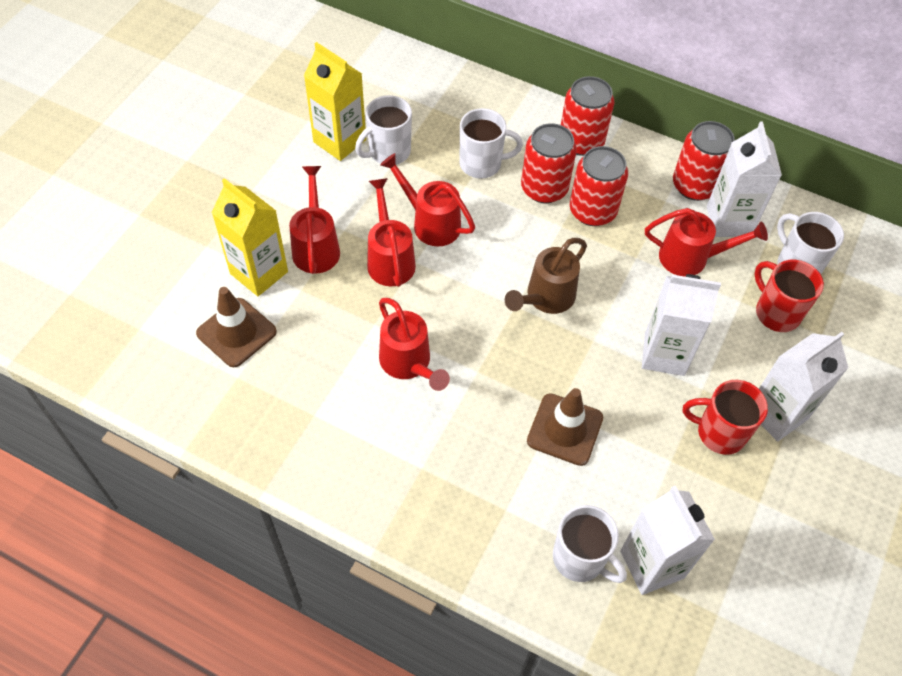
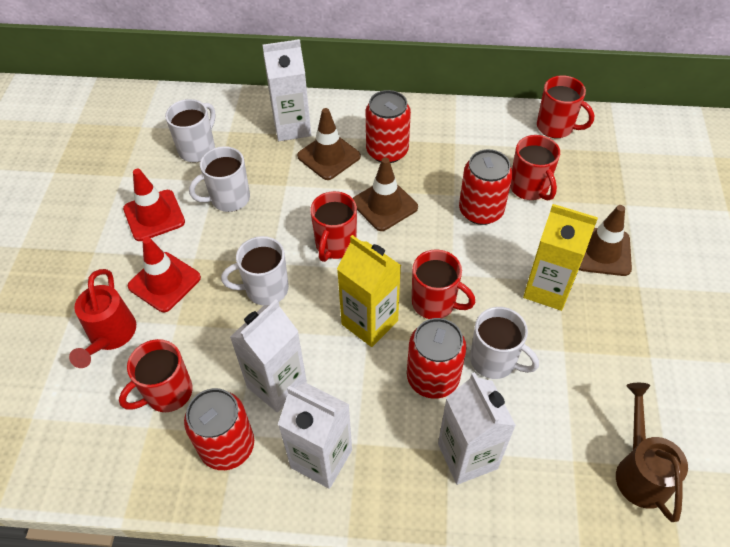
brown traffic cone: 2 -> 3
red mug: 2 -> 5
red traffic cone: 0 -> 2
red watering can: 5 -> 1

